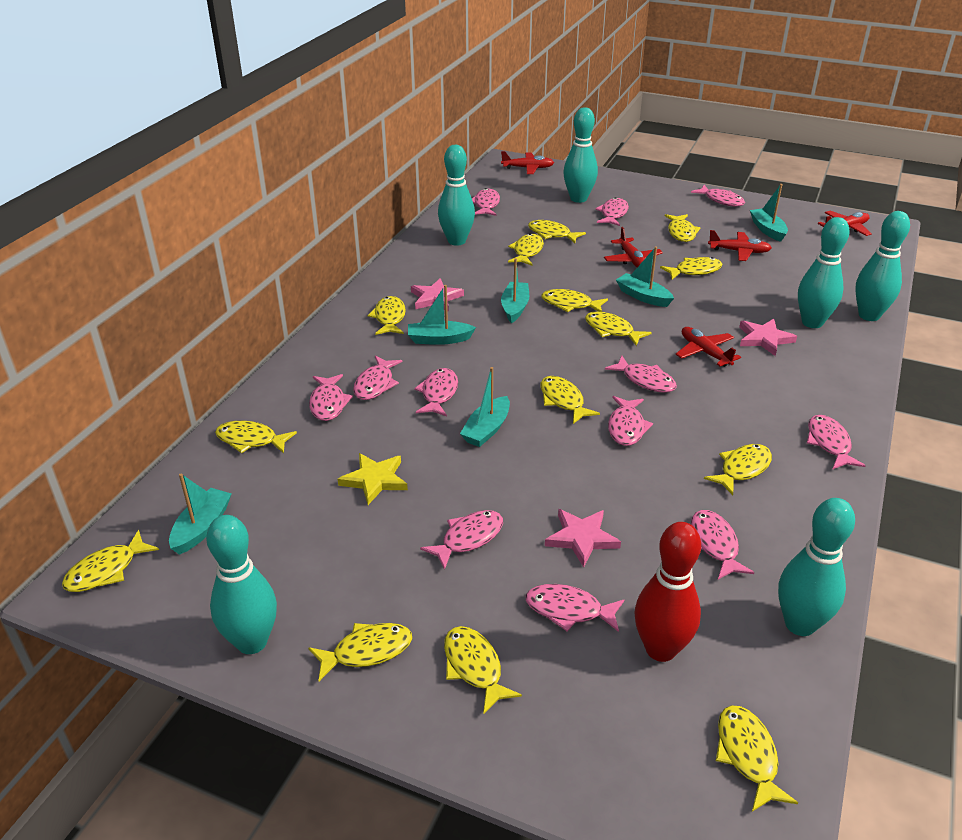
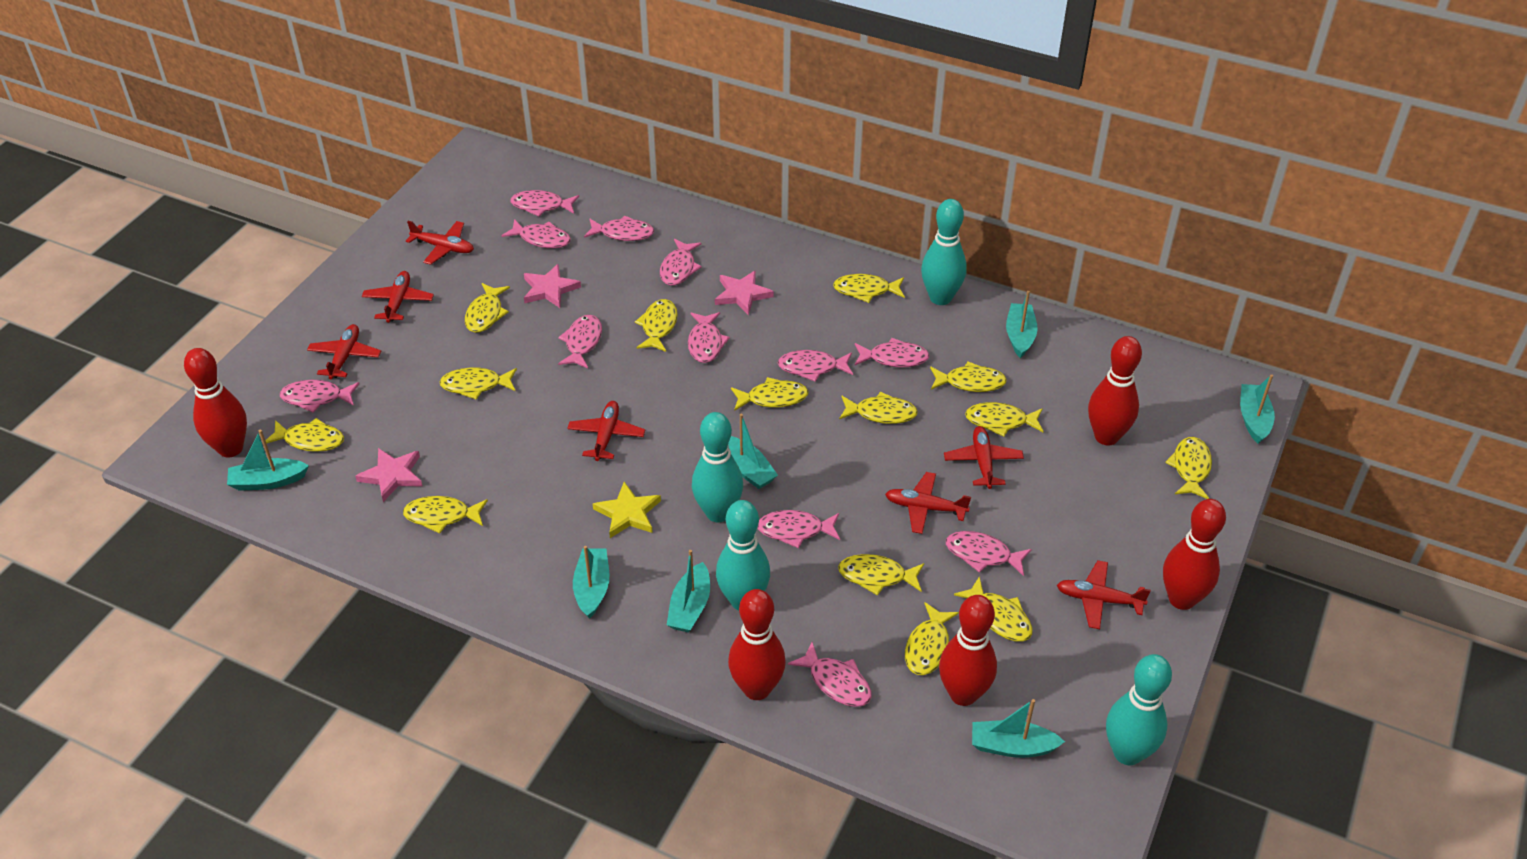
red bowling pin: 1 -> 5
red plane: 5 -> 7
turquoise boat: 6 -> 7
turquoise bowling pin: 6 -> 4

